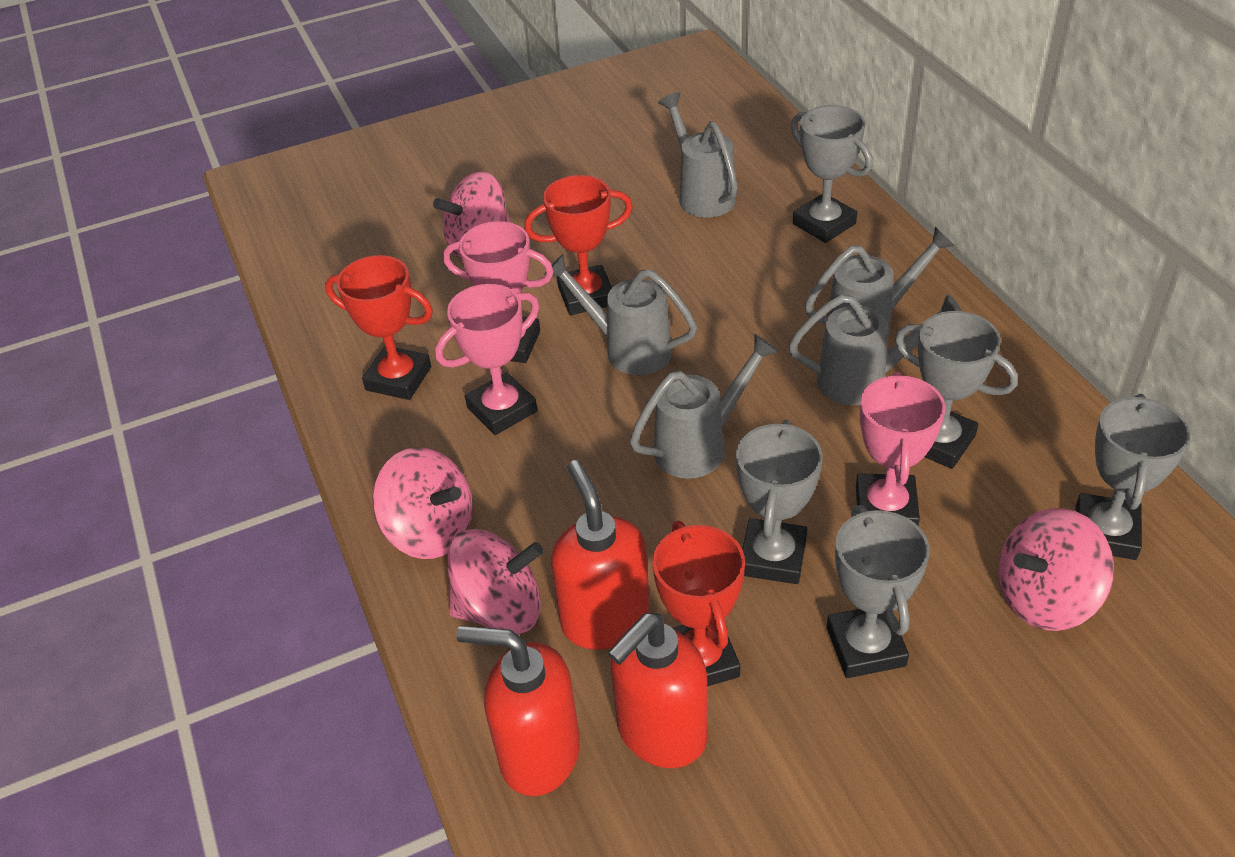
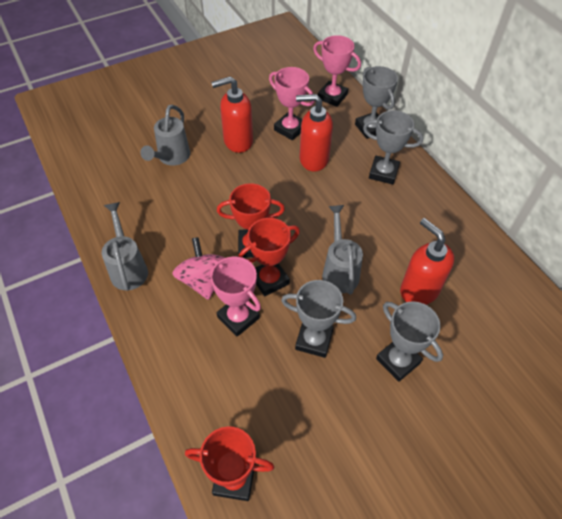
grey trophy: 5 -> 4
grey watering can: 5 -> 3
pink spinning top: 4 -> 1

